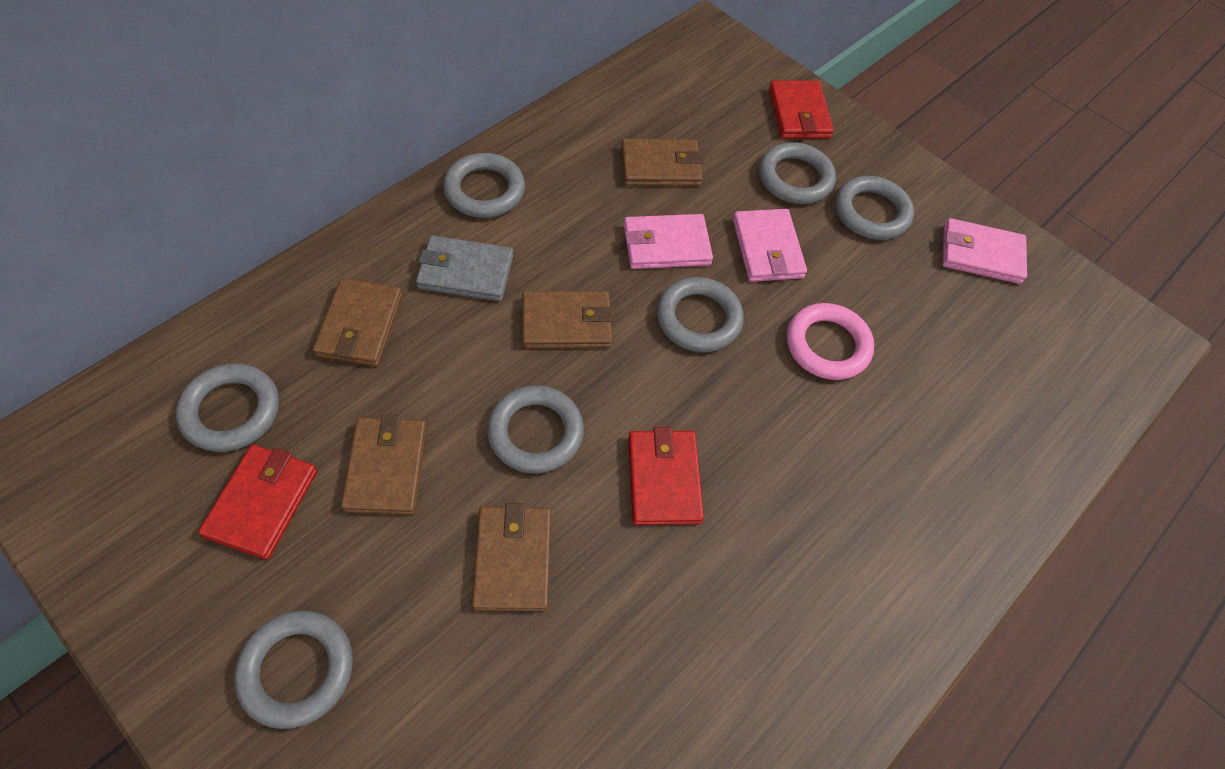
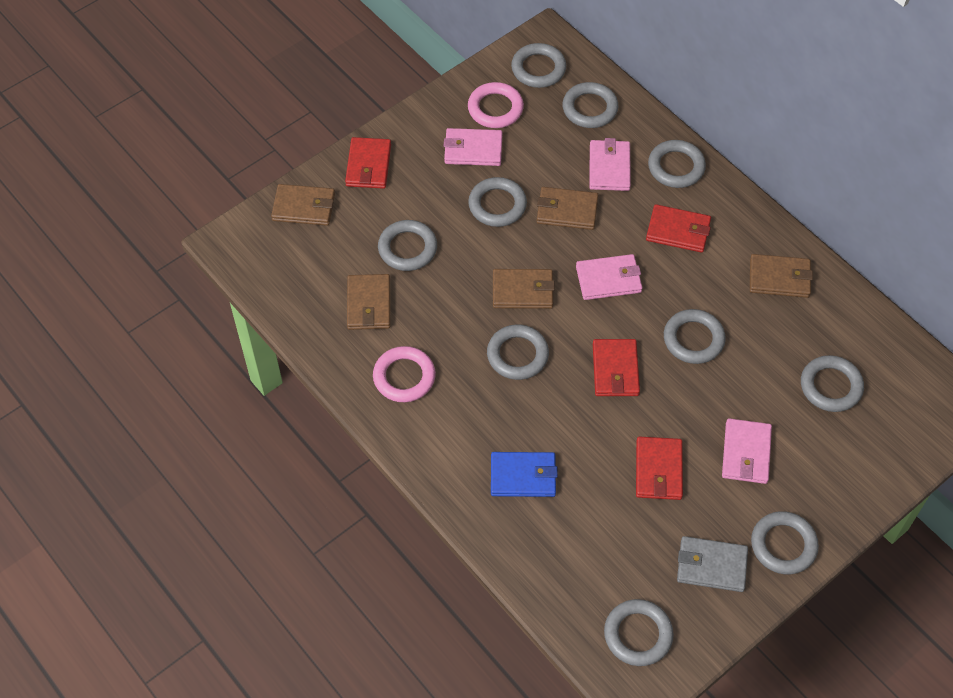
blue wallet: 0 -> 1
grey ring: 7 -> 10
pink ring: 1 -> 2
pink wallet: 3 -> 4
red wallet: 3 -> 4

